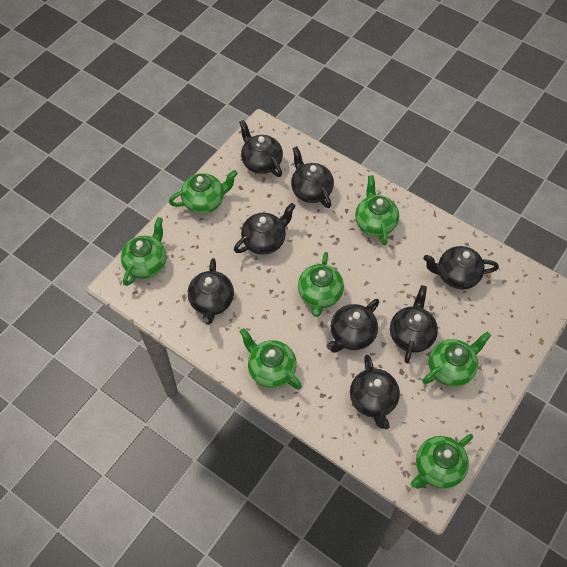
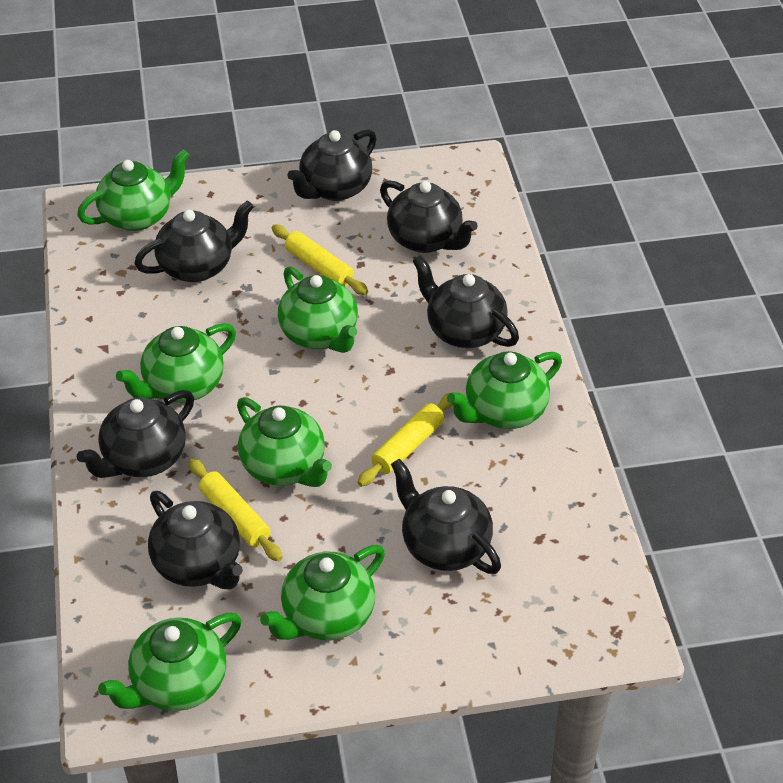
black teapot: 8 -> 7
yellow rolling pin: 0 -> 3

